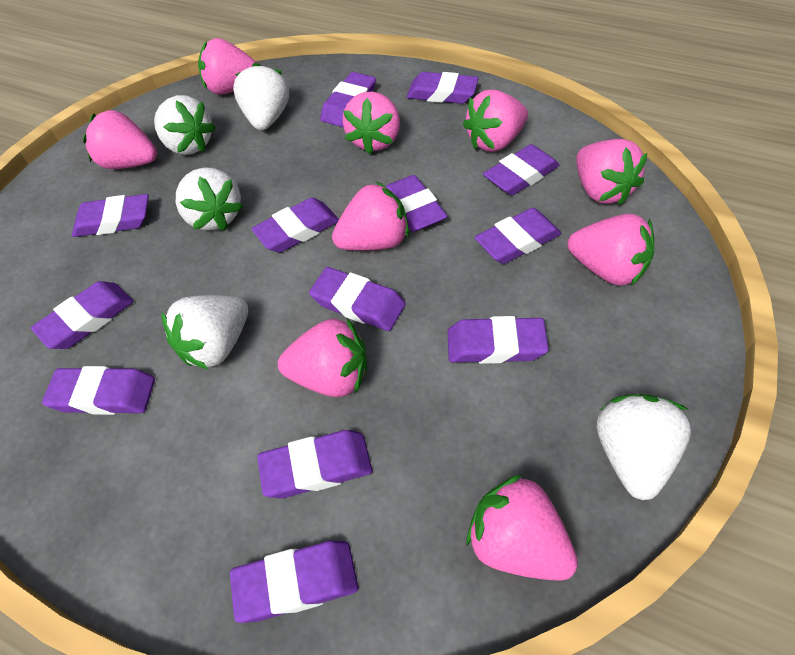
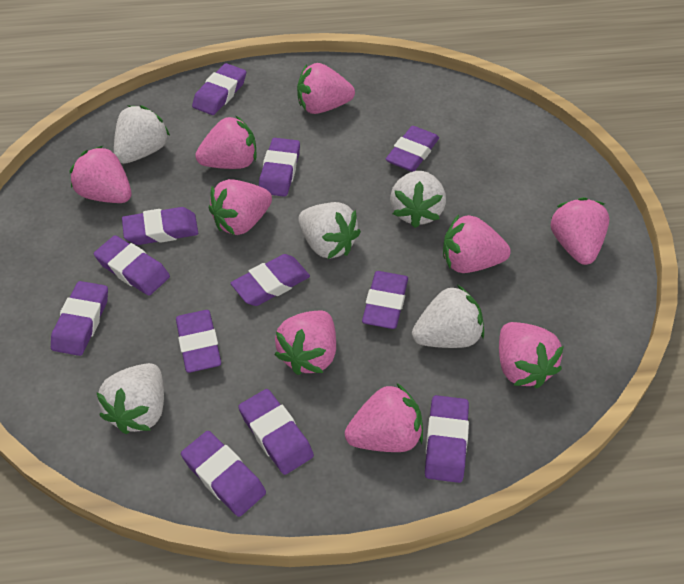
purple eraser: 13 -> 12

